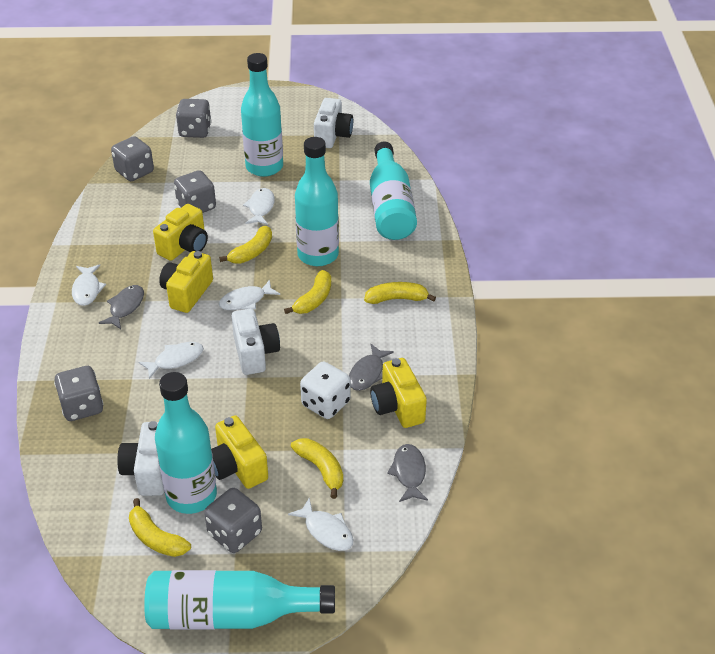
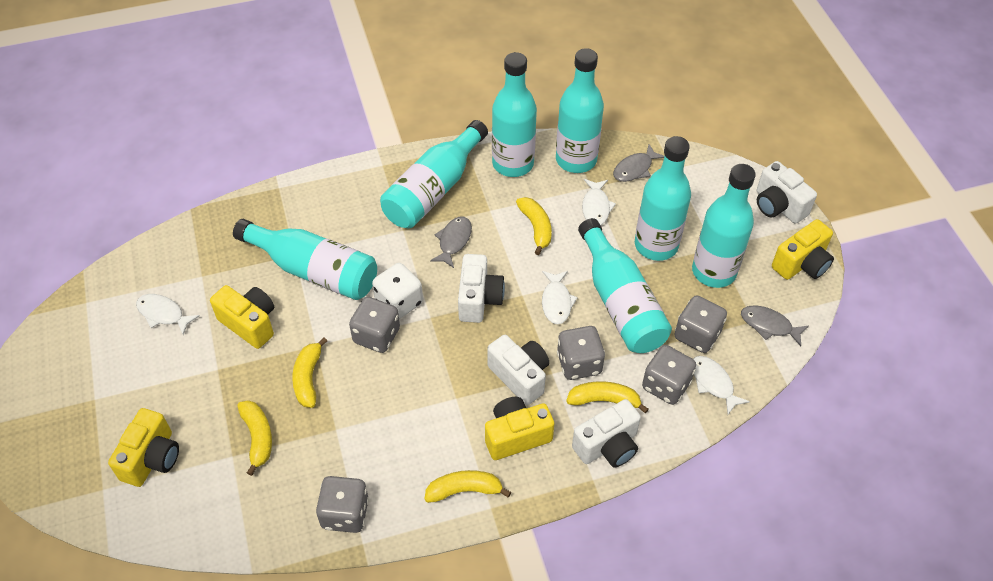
turquoise bottle: 5 -> 7
white camera: 3 -> 4
white fish: 5 -> 4

